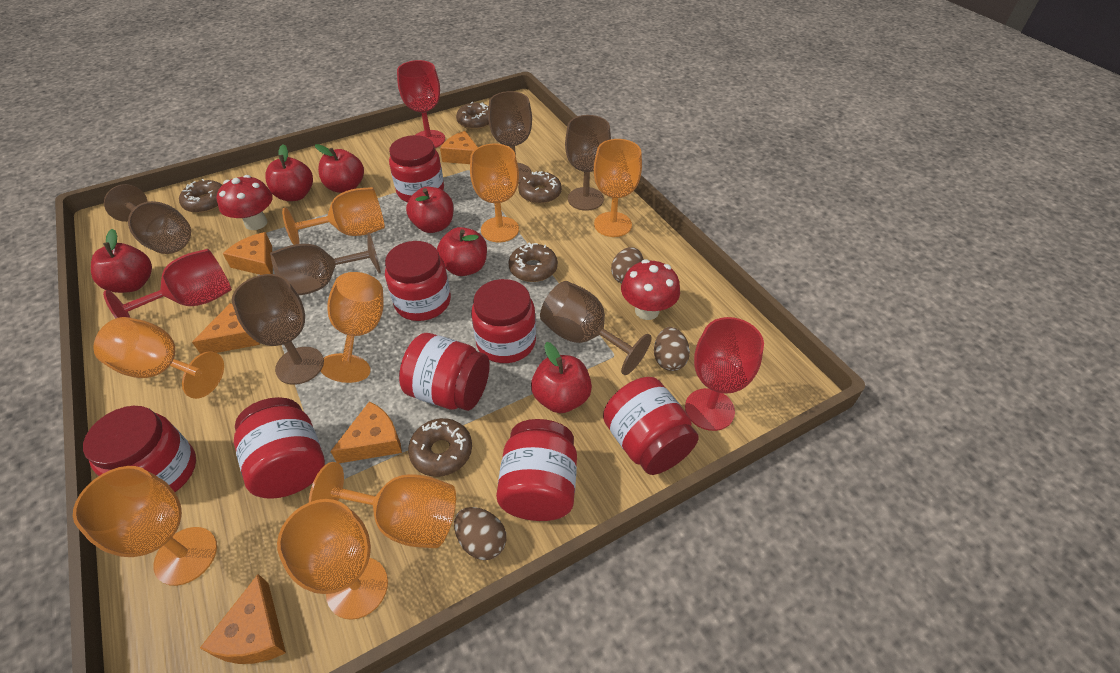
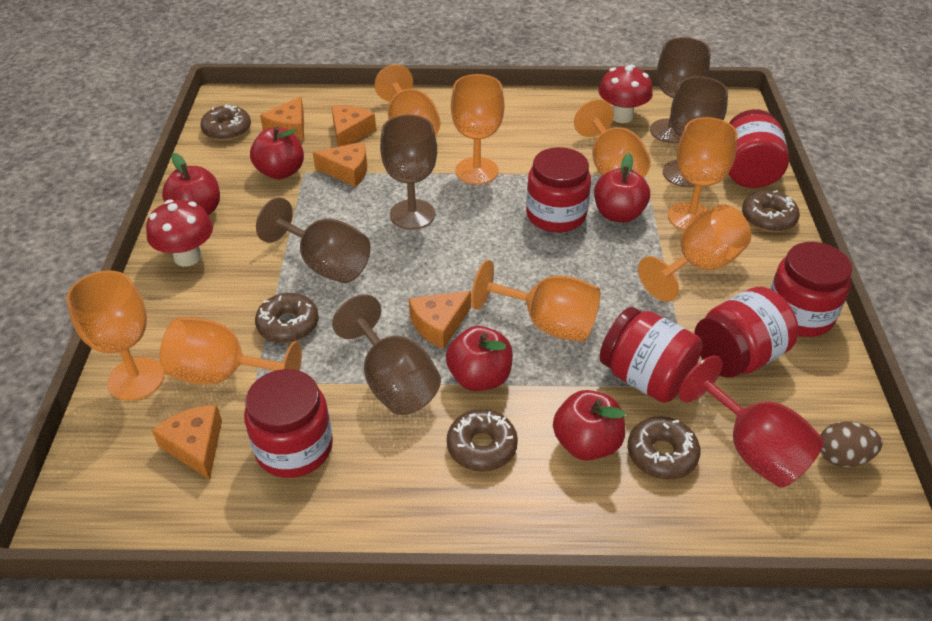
brown egg: 3 -> 1
brown goblet: 6 -> 5
red apple: 6 -> 5
red goblet: 3 -> 1
red jar: 8 -> 6

